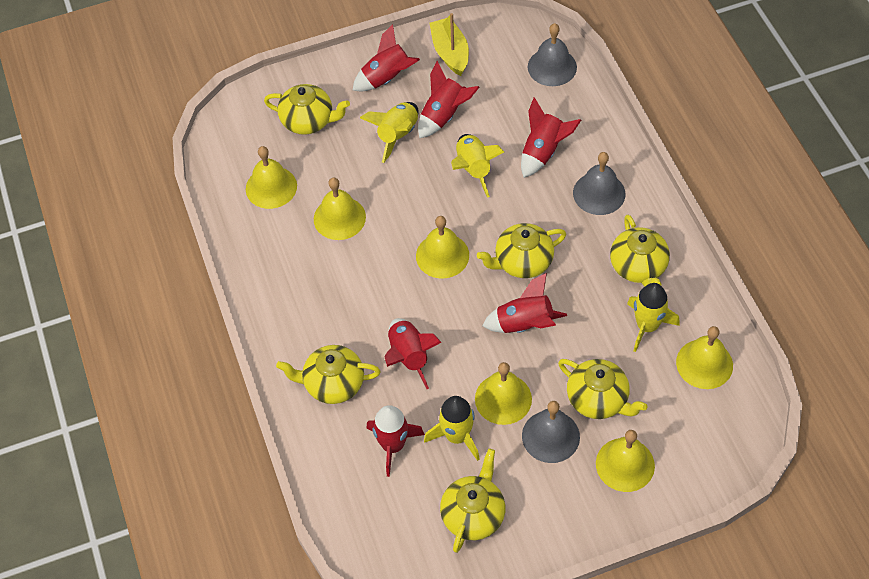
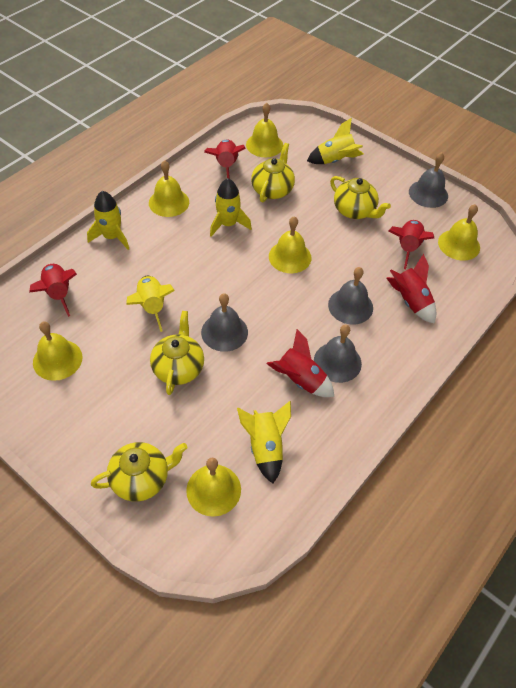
grey bell: 3 -> 4
red rocket: 6 -> 5
yellow boat: 1 -> 0
yellow rocket: 4 -> 5
yellow teapot: 6 -> 4

